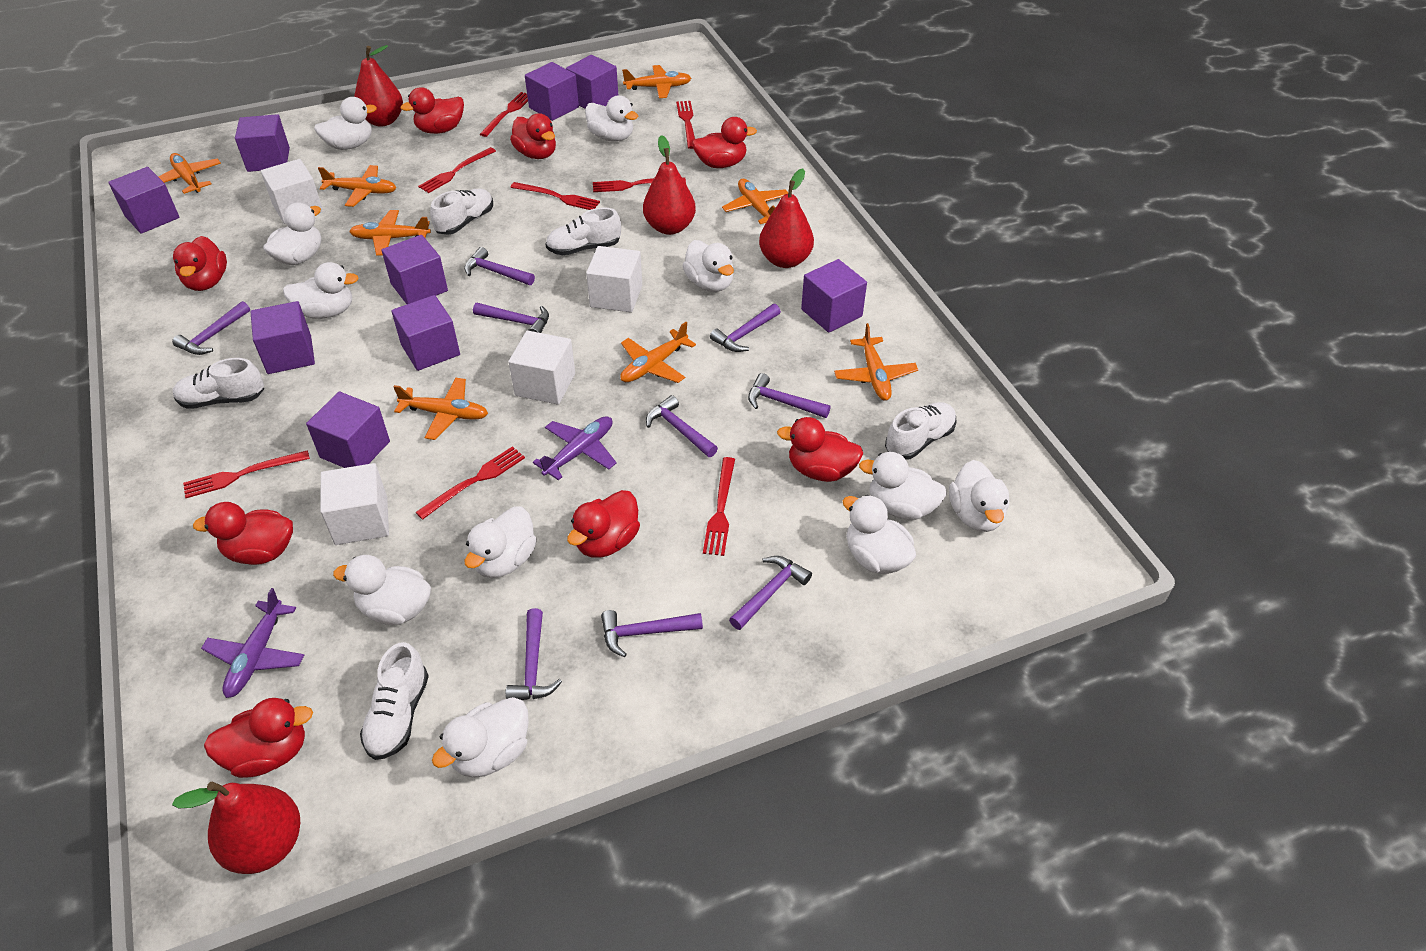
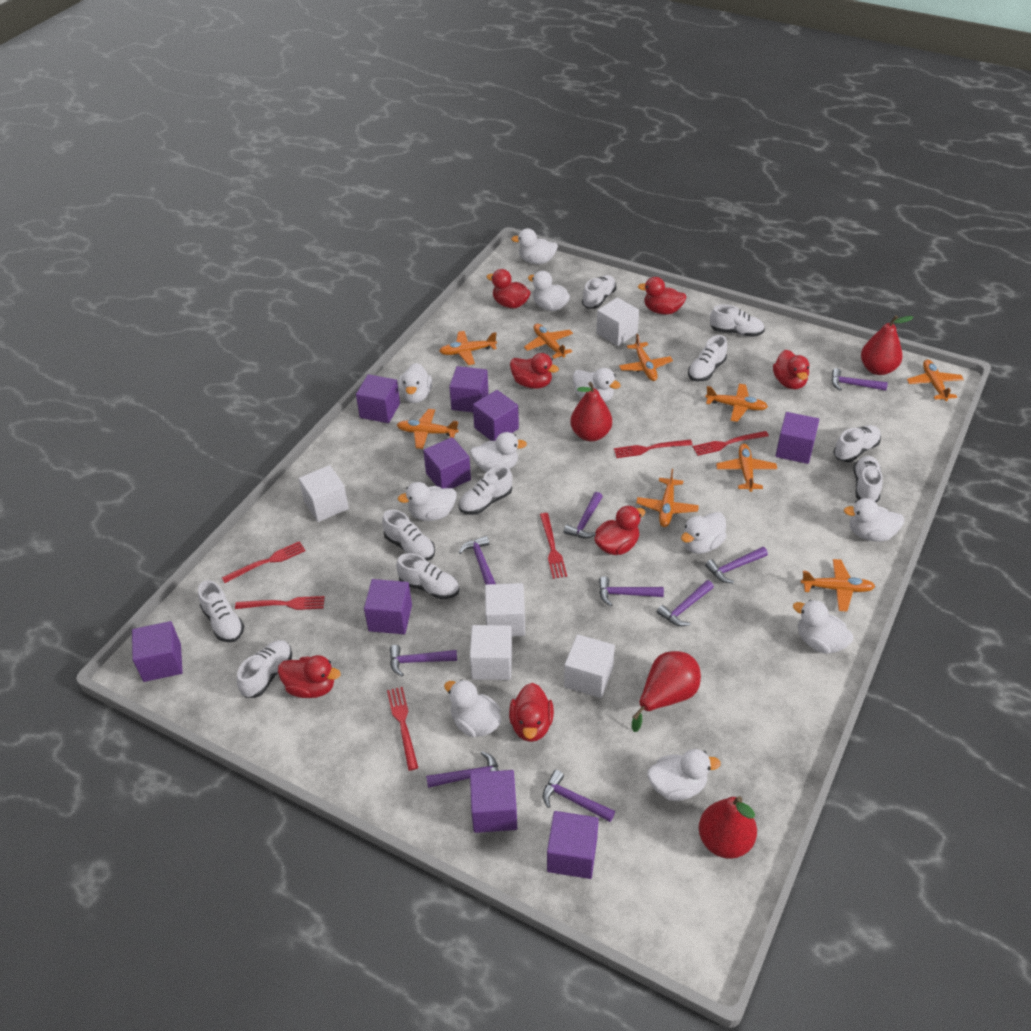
orange plane: 8 -> 9
purple plane: 2 -> 0
red duck: 8 -> 7
red fork: 8 -> 6
white cube: 4 -> 5
white shoe: 5 -> 10

